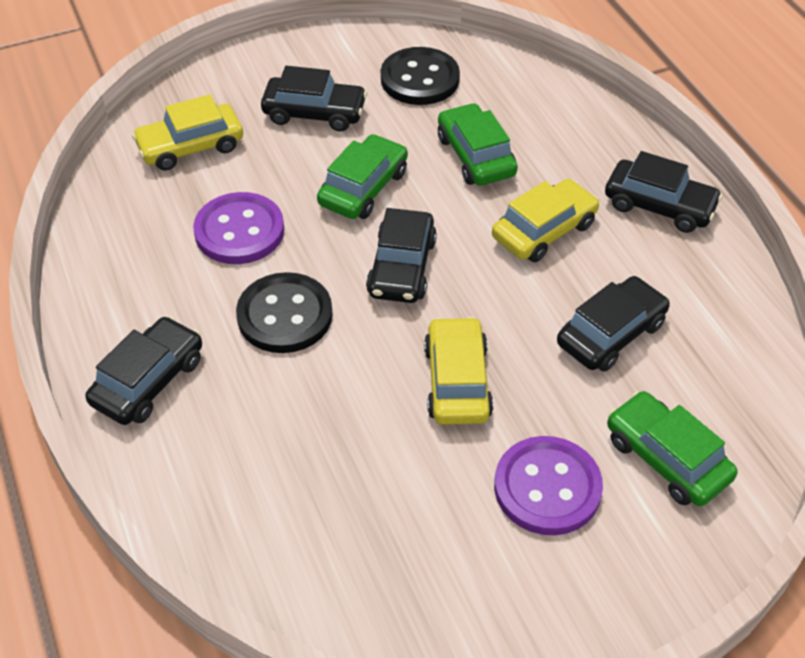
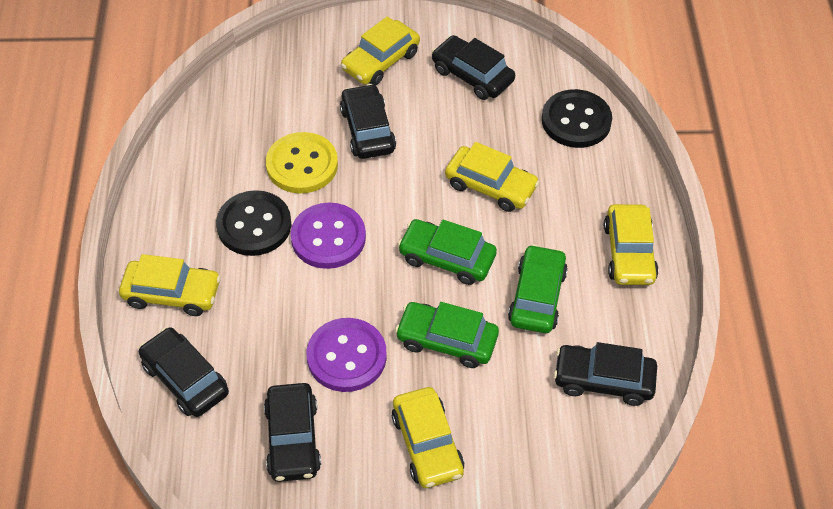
yellow button: 0 -> 1
yellow car: 3 -> 5

